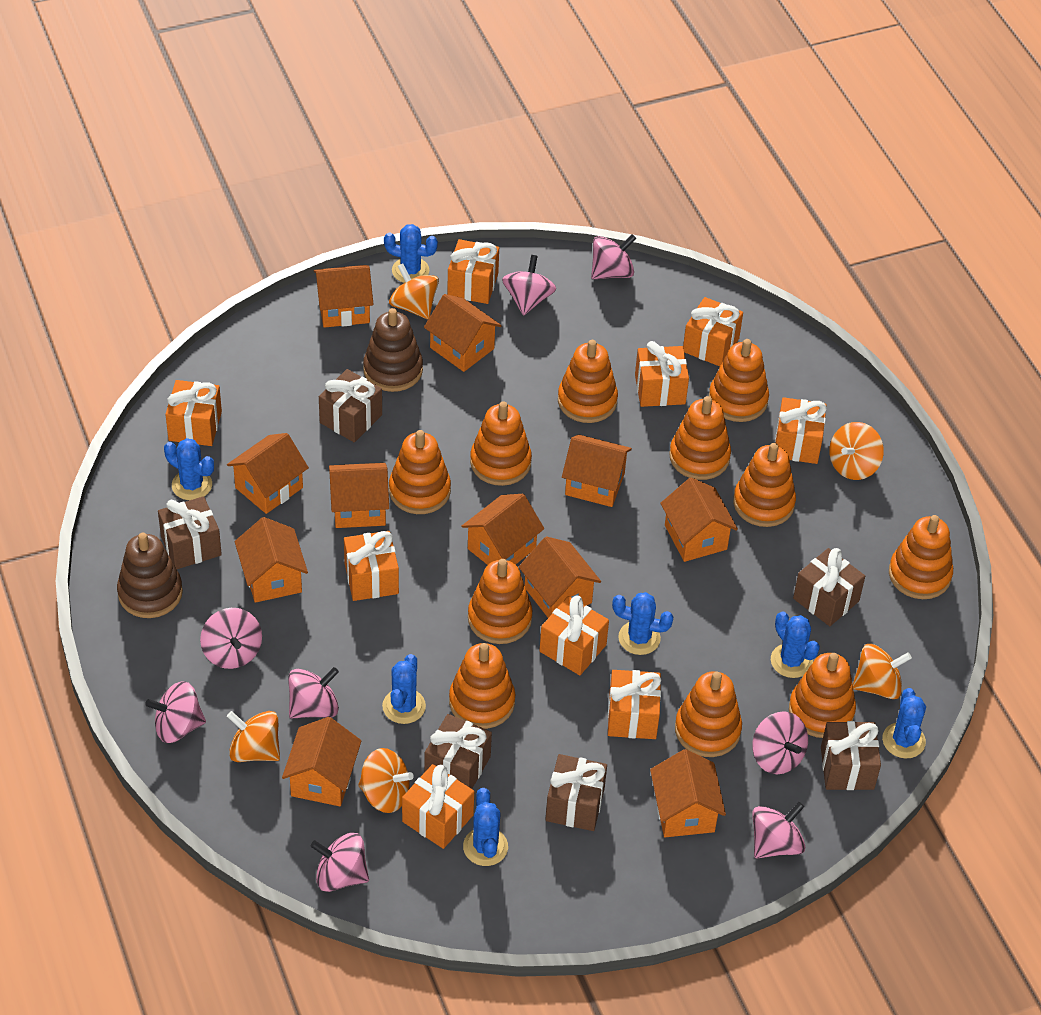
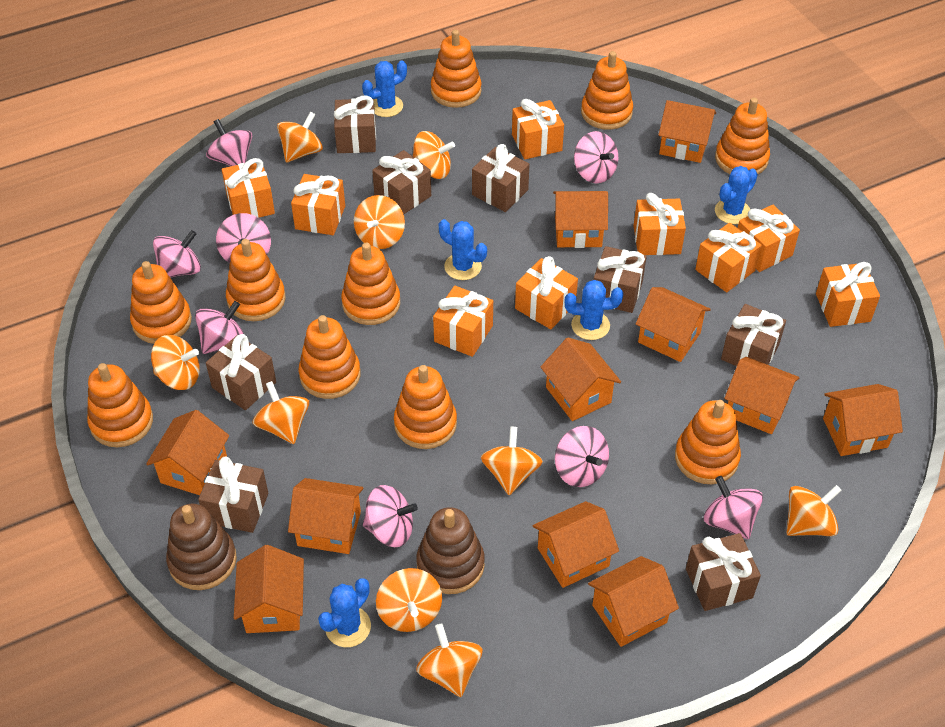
blue cactus: 7 -> 5
brown gift: 6 -> 8
orange spinning top: 5 -> 9
orange stacking toy: 11 -> 10

